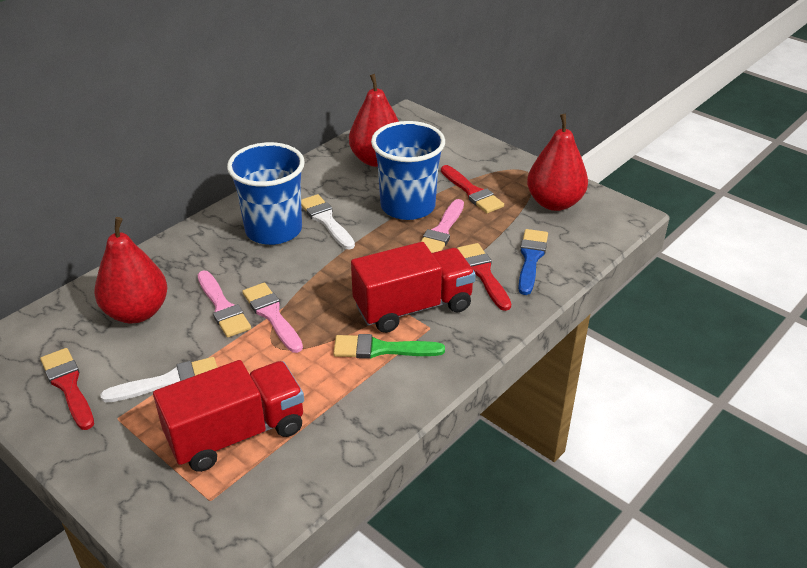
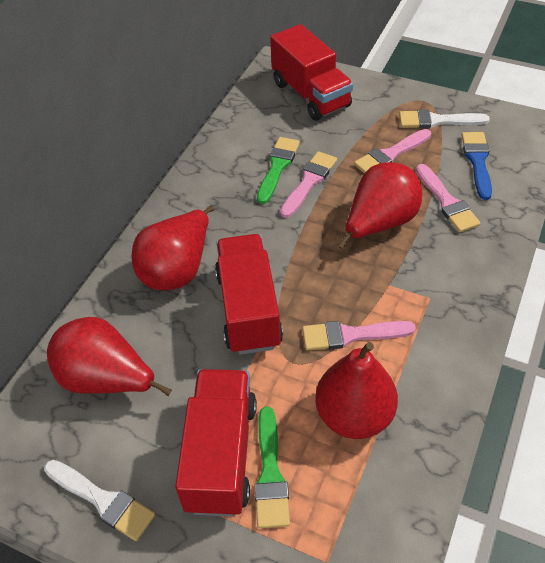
blue cup: 2 -> 0
green brush: 1 -> 2
pink brush: 3 -> 4
red brush: 3 -> 0
red pear: 3 -> 4
red truck: 2 -> 3

